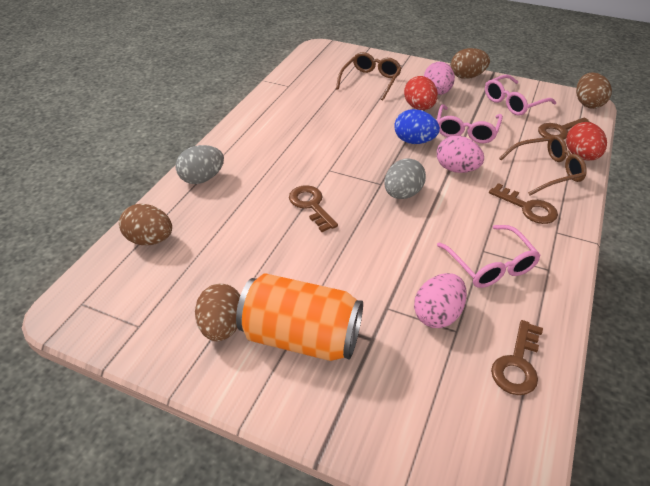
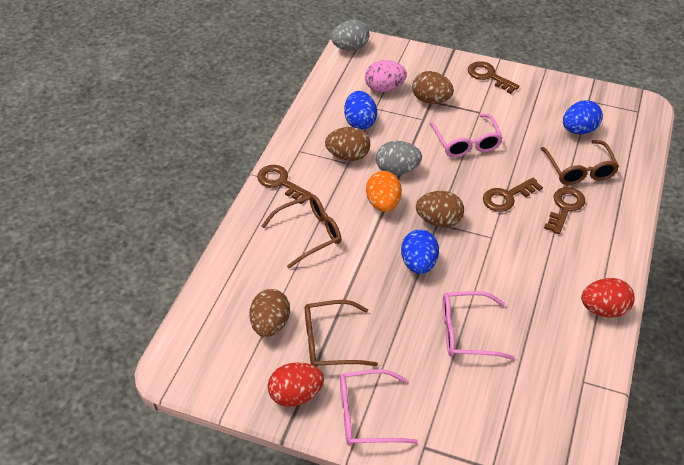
blue egg: 1 -> 3
brown glasses: 2 -> 3
orange can: 1 -> 0
orange egg: 0 -> 1
pink egg: 3 -> 1

